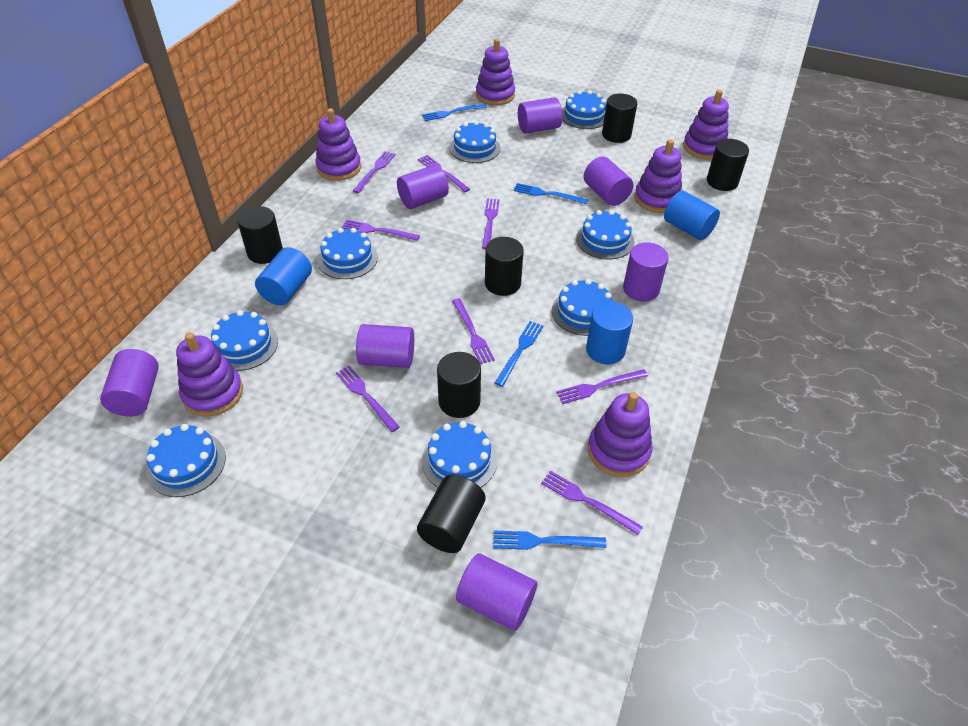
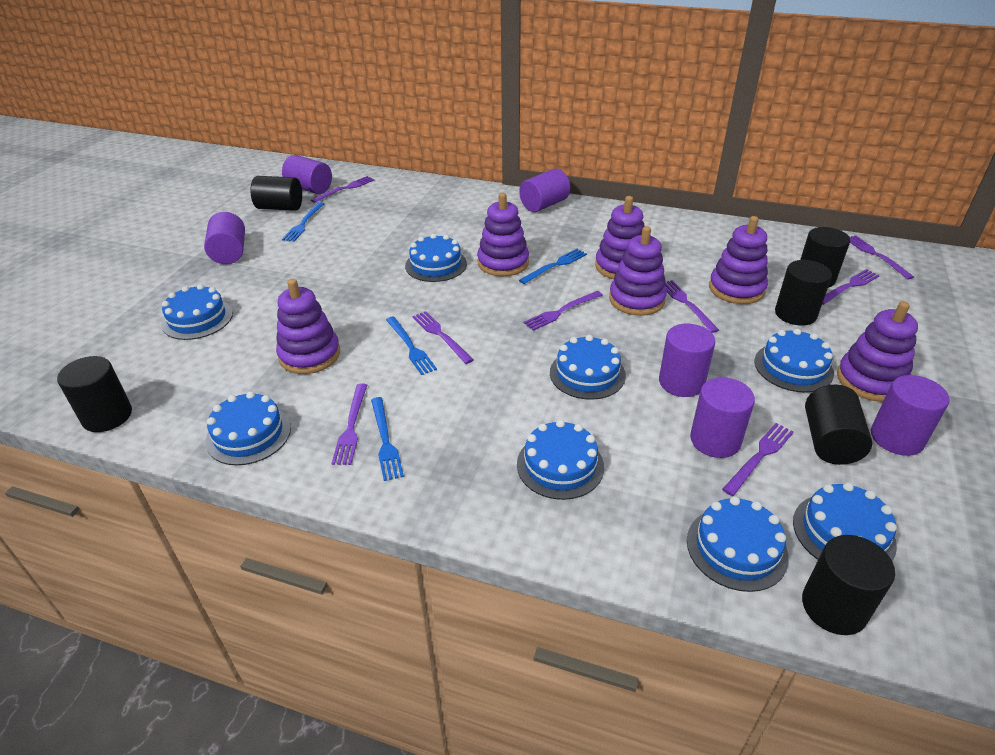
blue cylinder: 3 -> 0
purple cylinder: 7 -> 6

